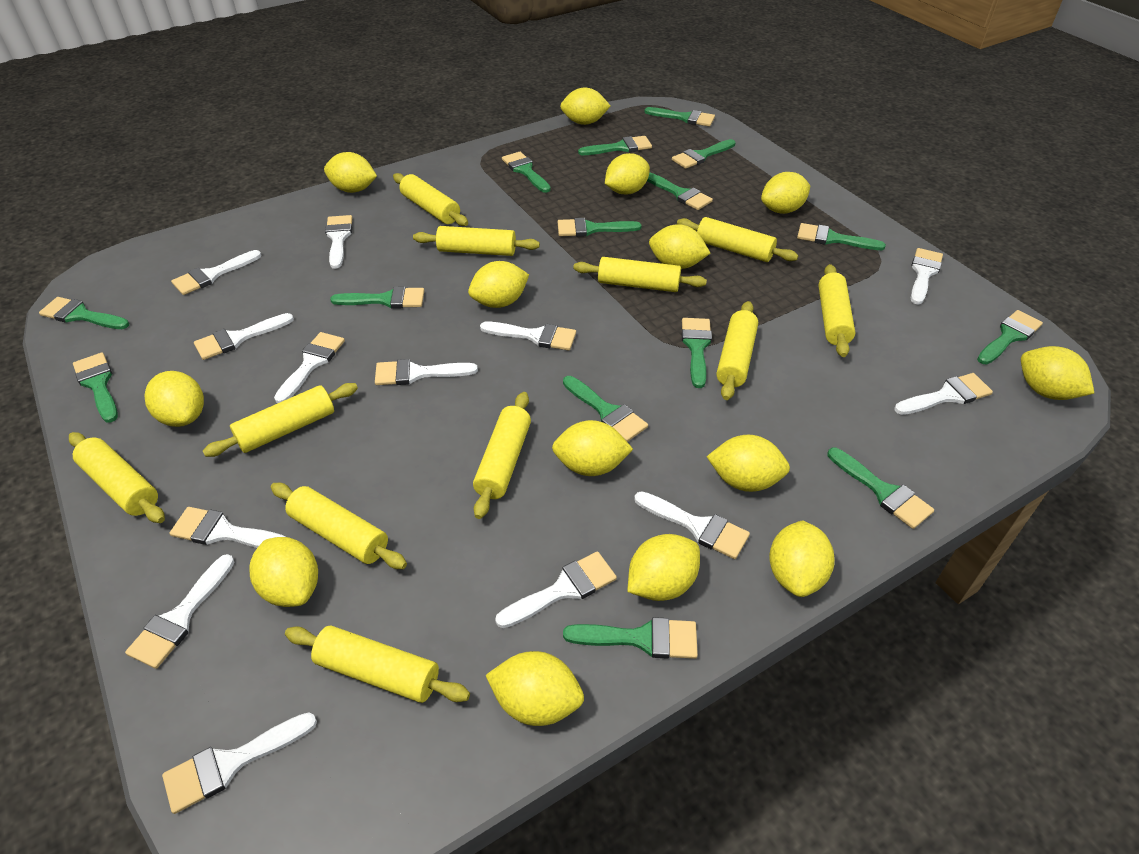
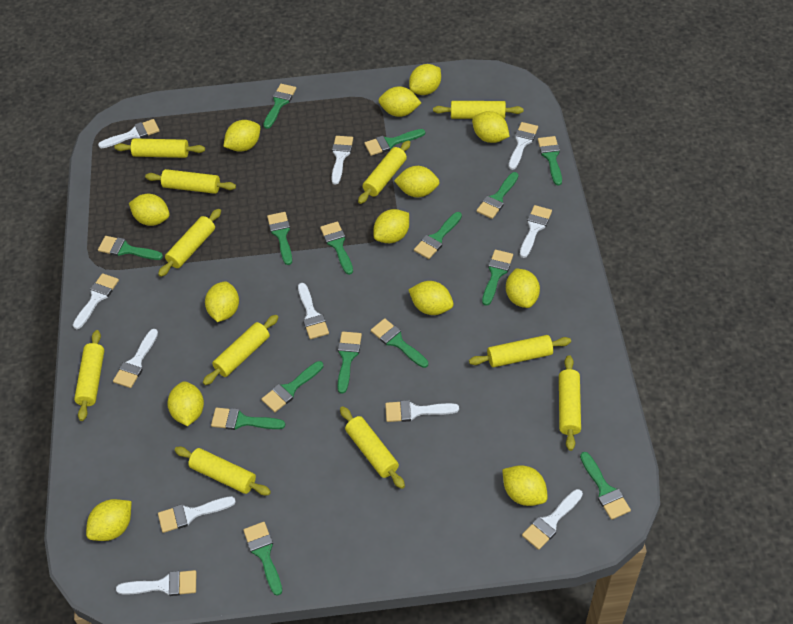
white brush: 13 -> 11
yellow lemon: 14 -> 13

